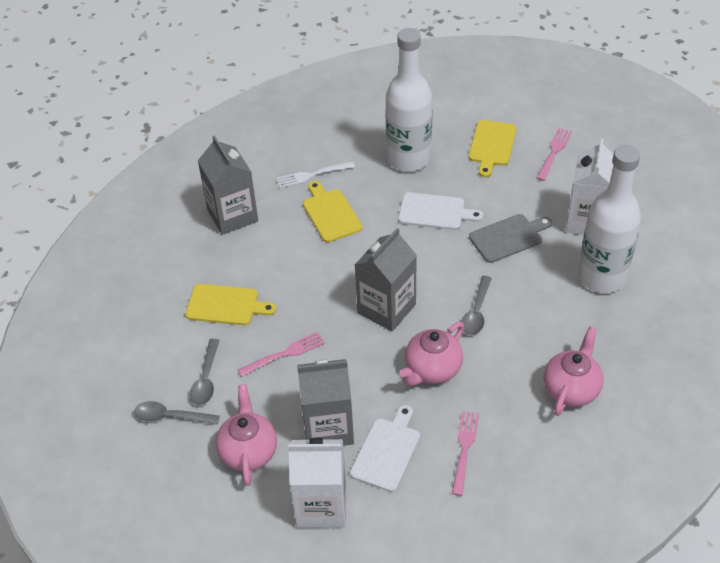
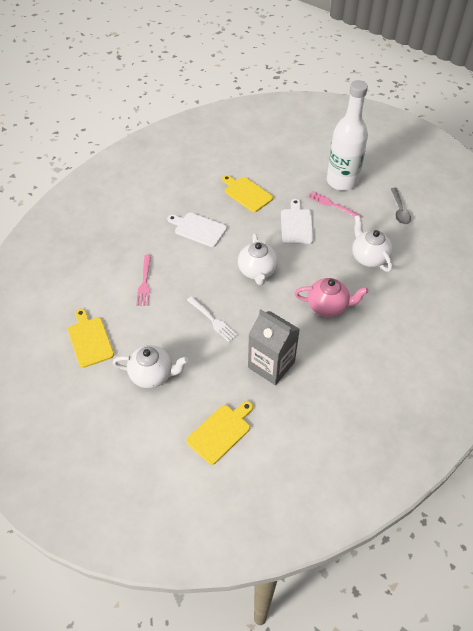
grey carton: 3 -> 1
grey cutting board: 1 -> 0
grey spoon: 3 -> 1
pink fork: 3 -> 2
pink teapot: 3 -> 1
white bottle: 2 -> 1
white carton: 2 -> 0
white teapot: 0 -> 3

